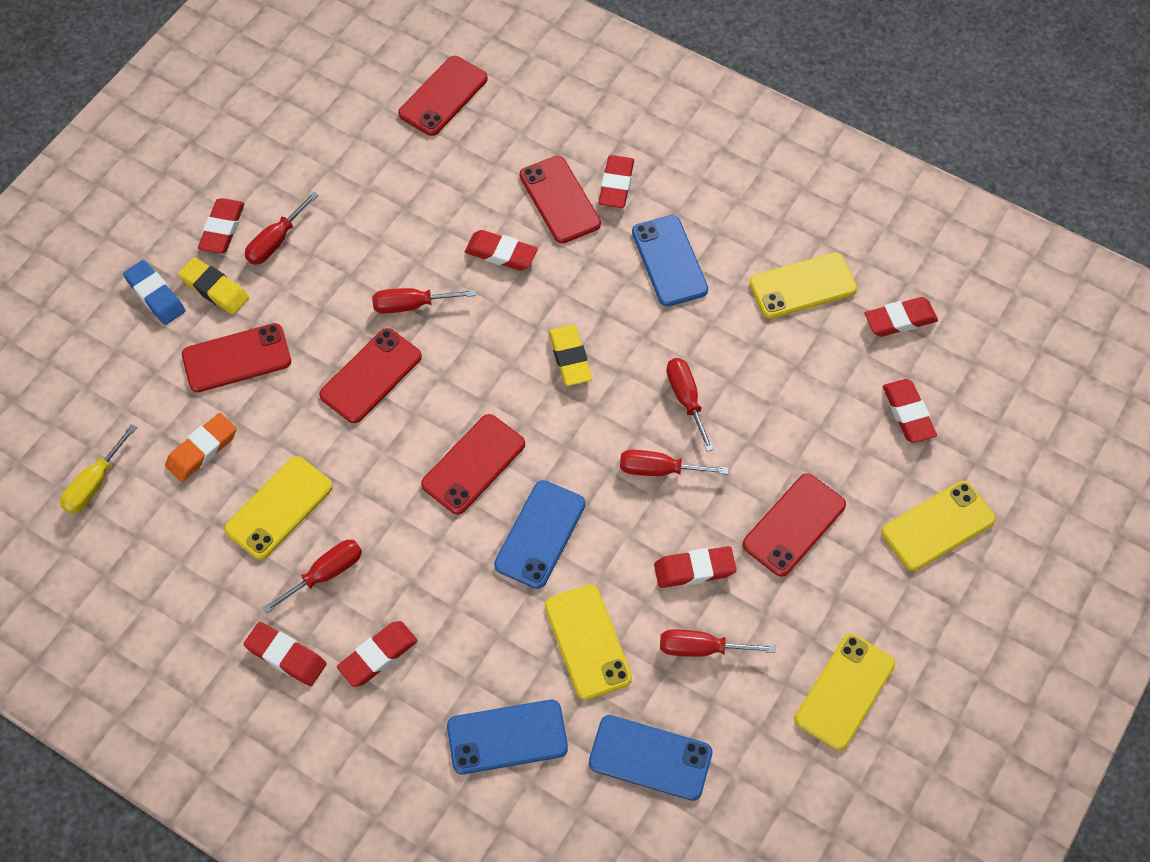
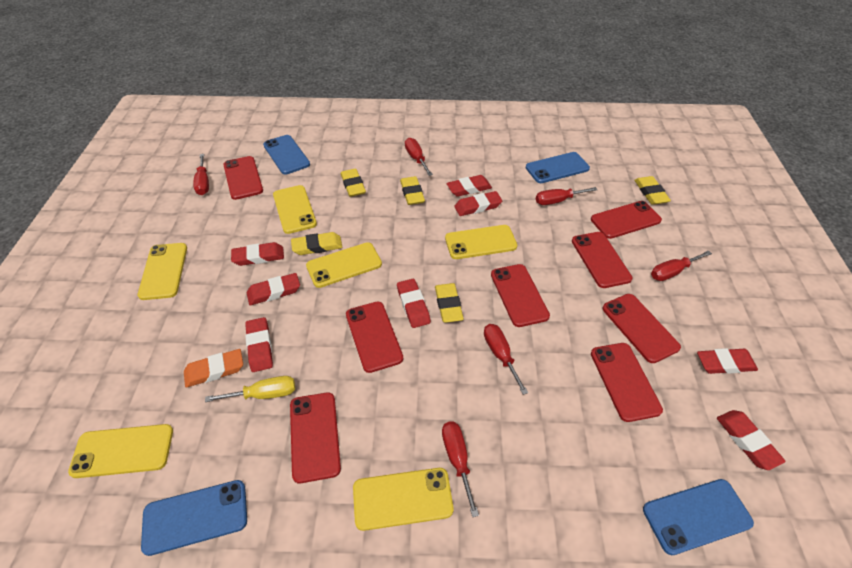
blue eraser: 1 -> 0
red phone: 6 -> 8
yellow eraser: 2 -> 5
yellow phone: 5 -> 6

